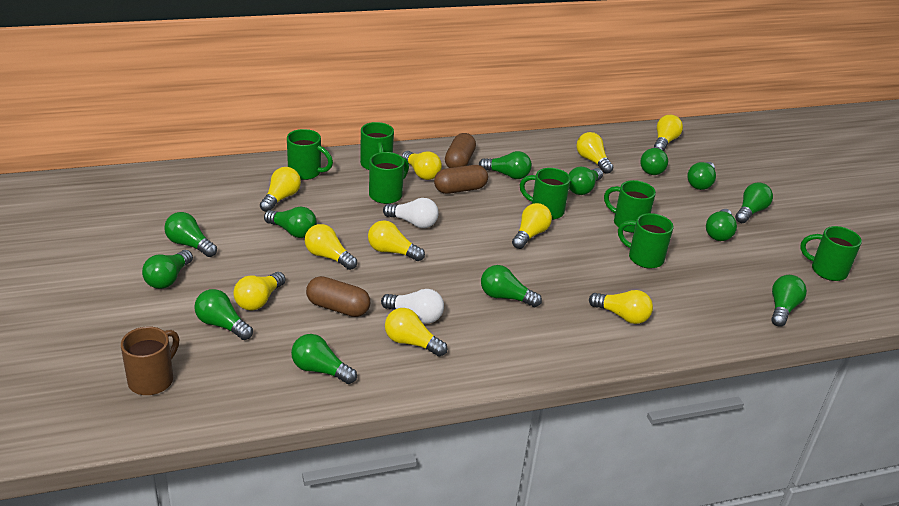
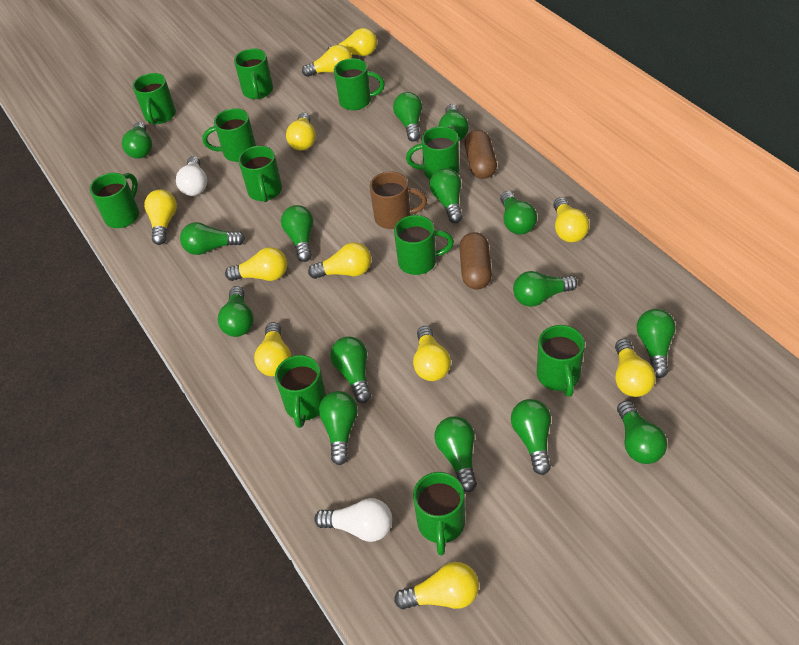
brown capsule: 3 -> 2
green light bulb: 13 -> 15
green mug: 7 -> 11
yellow light bulb: 10 -> 11

